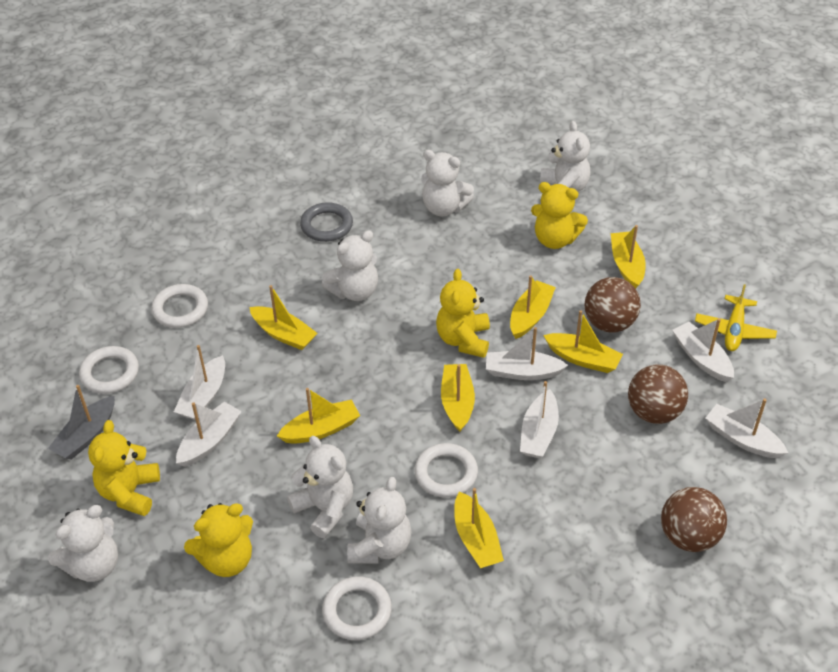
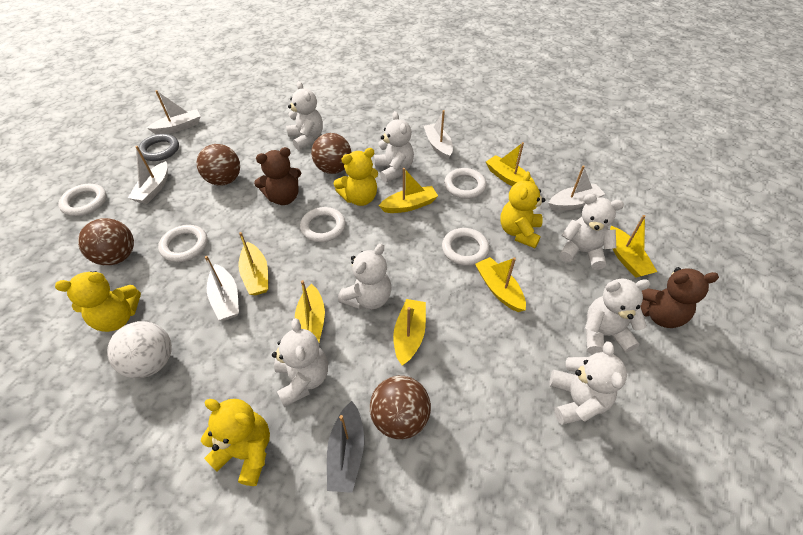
brown ball: 3 -> 4
brown teddy bear: 0 -> 2
white ball: 0 -> 1
white boat: 6 -> 5
white ring: 4 -> 5
white teddy bear: 6 -> 7
yellow plane: 1 -> 0

